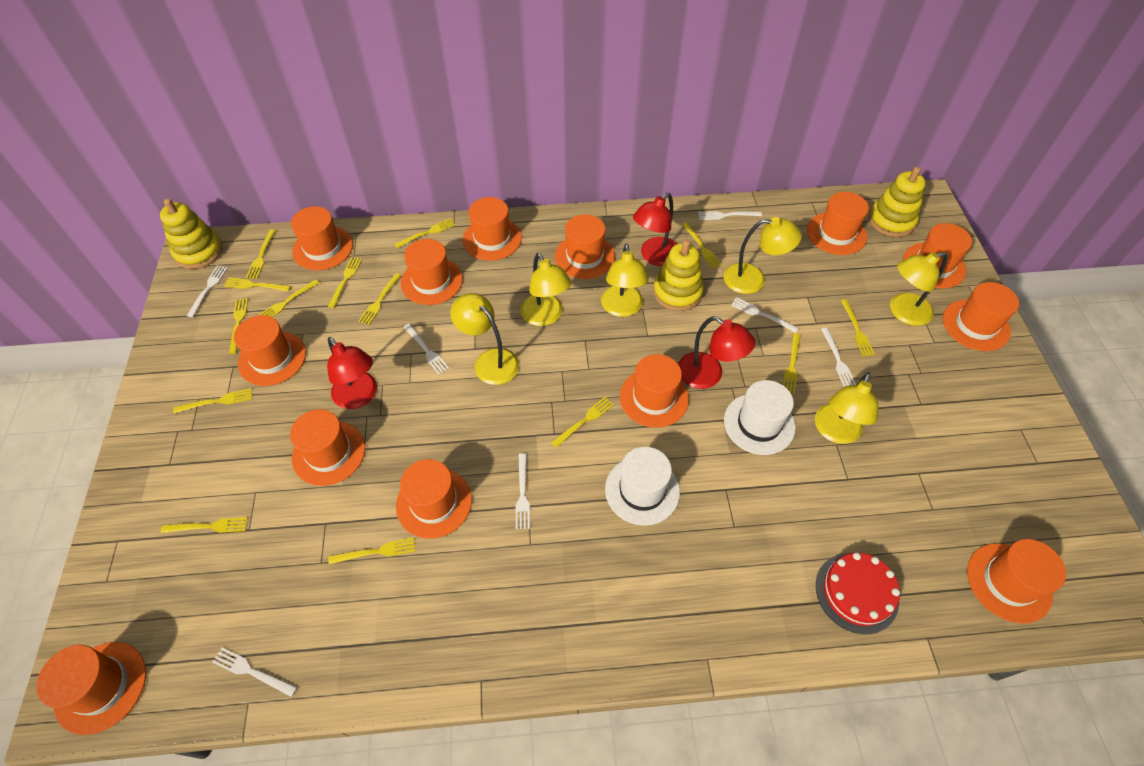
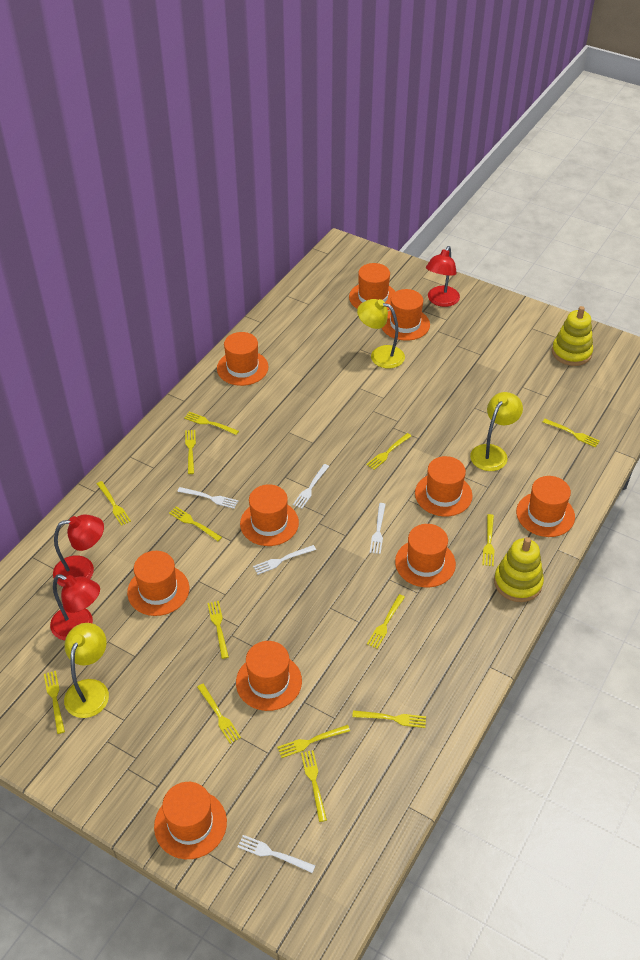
orange hat: 13 -> 10
red cake: 1 -> 0
white fork: 7 -> 5
white hat: 2 -> 0
yellow lamp: 6 -> 3
yellow stacking toy: 3 -> 2

